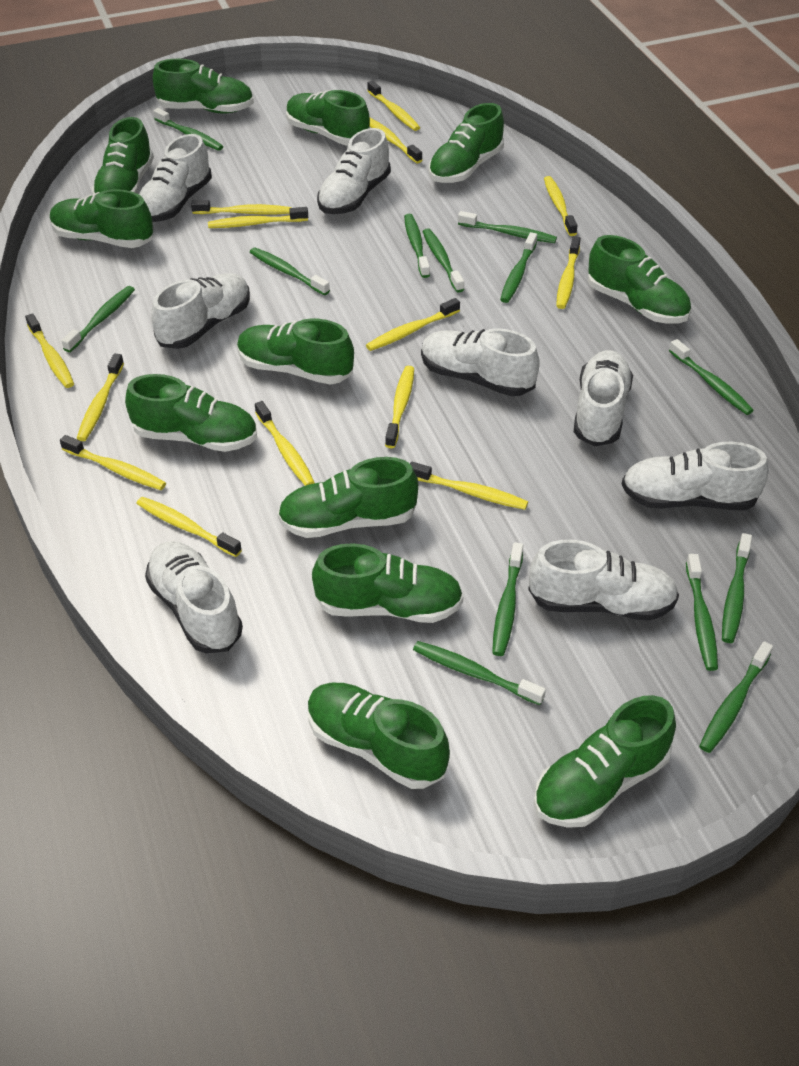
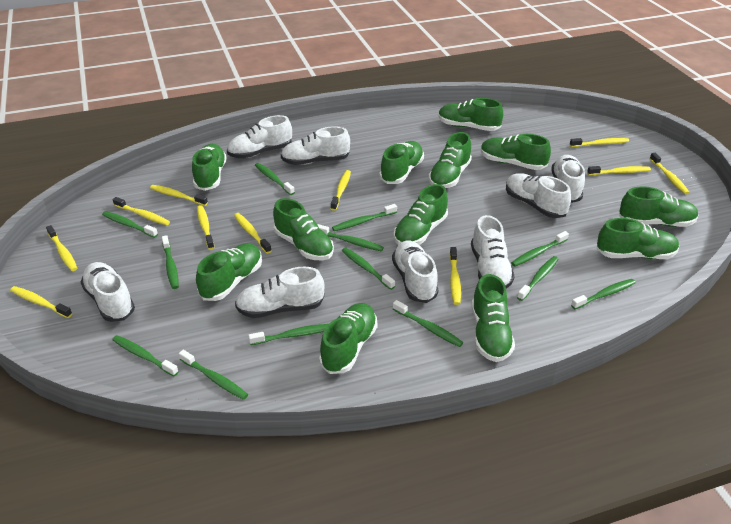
yellow toothbrush: 14 -> 11

